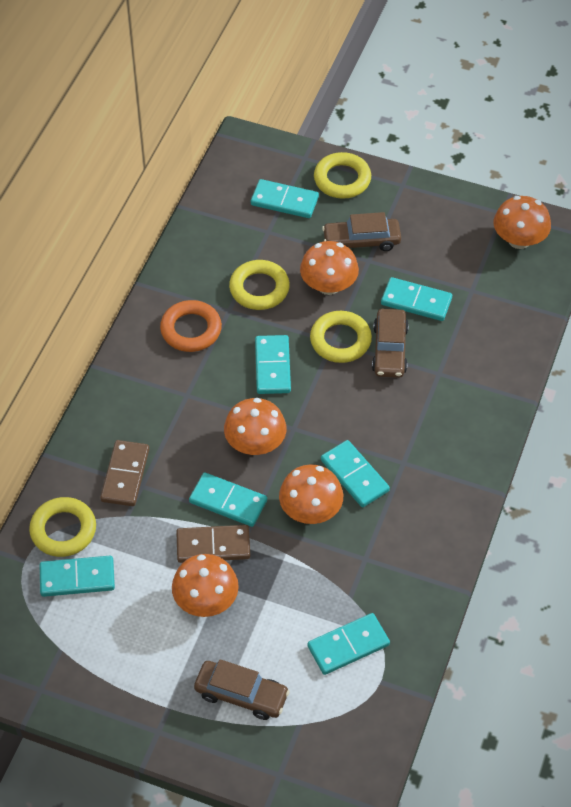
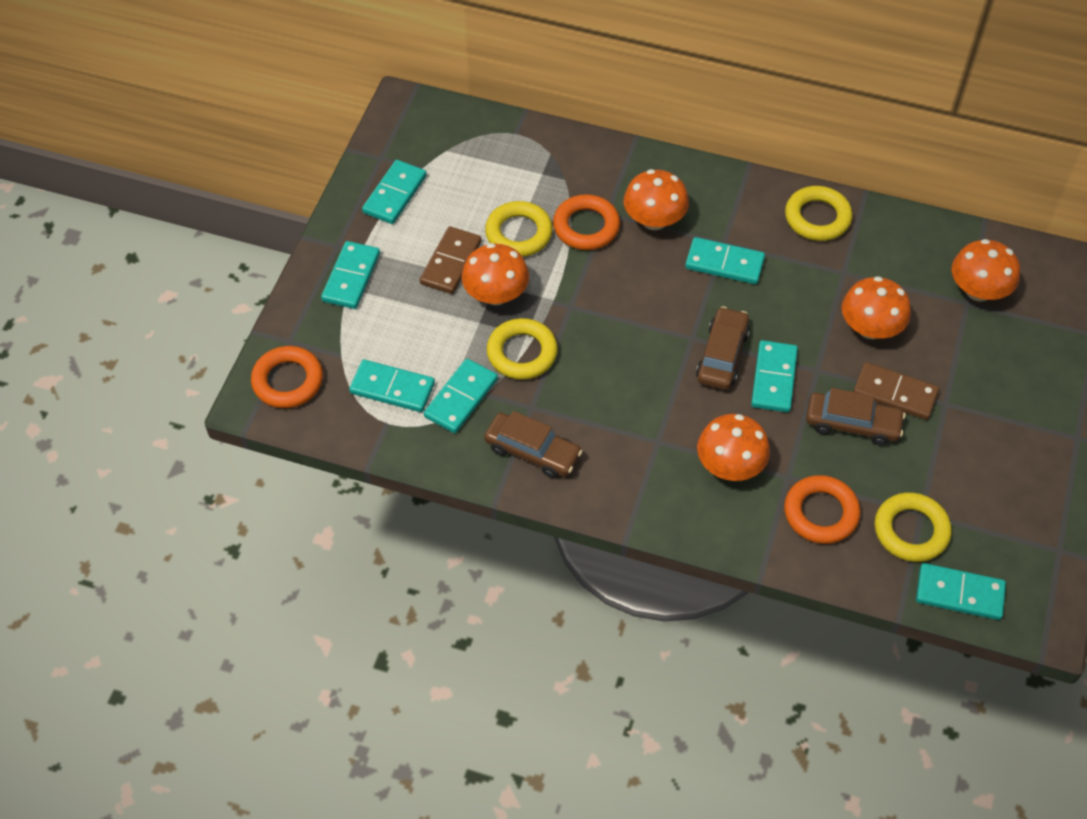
orange ring: 1 -> 3

